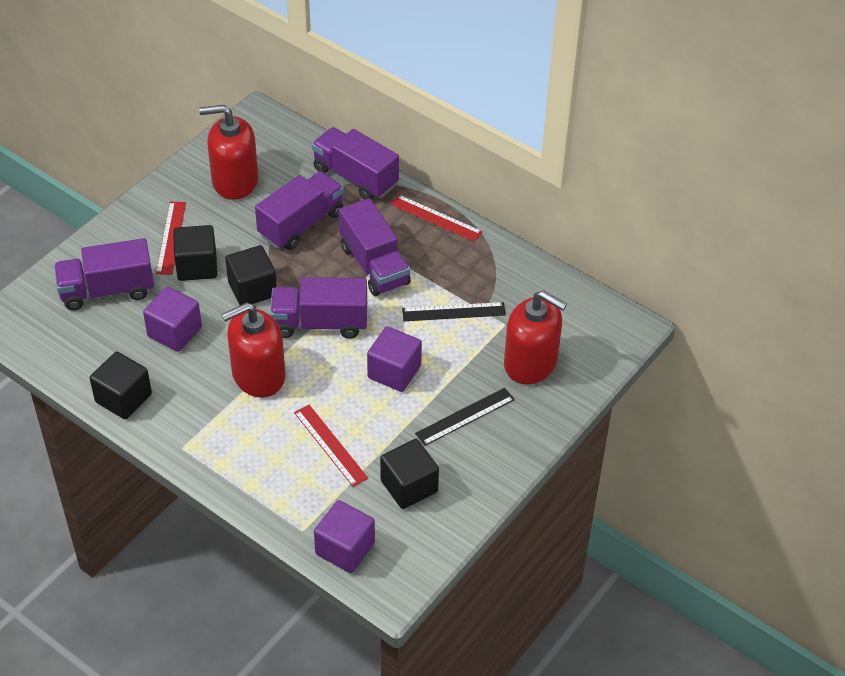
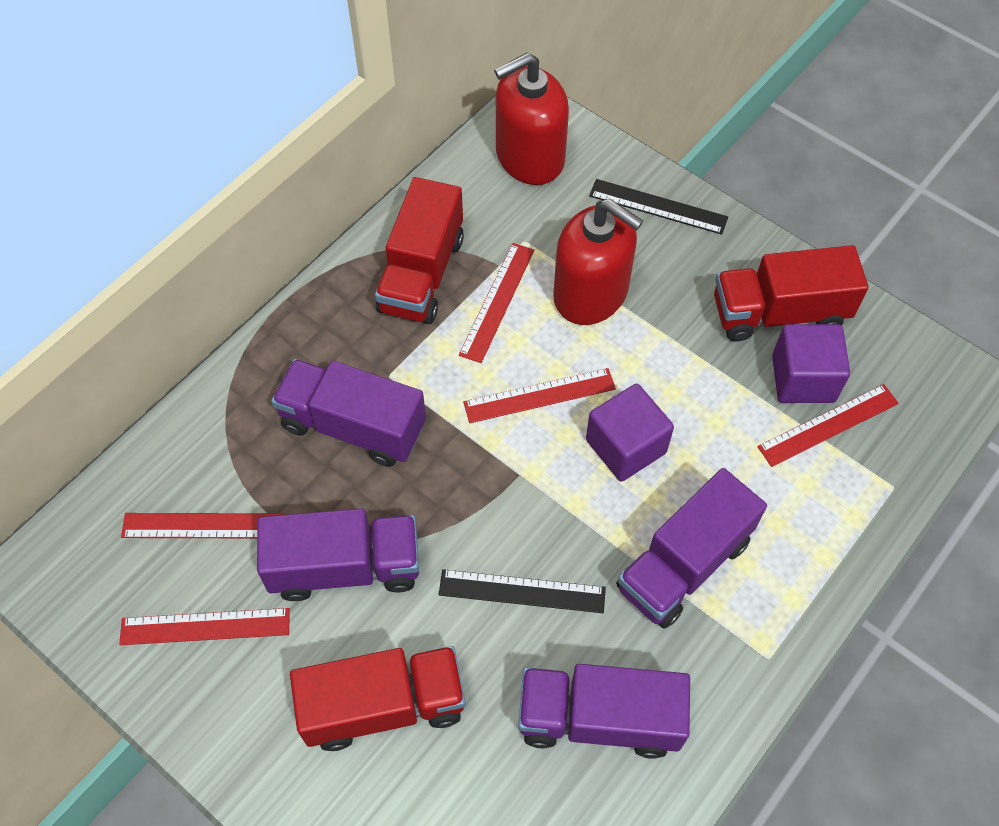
black cube: 4 -> 0
purple cube: 3 -> 2
purple truck: 5 -> 4
red ruler: 3 -> 5
red soap dispenser: 3 -> 2
red truck: 0 -> 3

